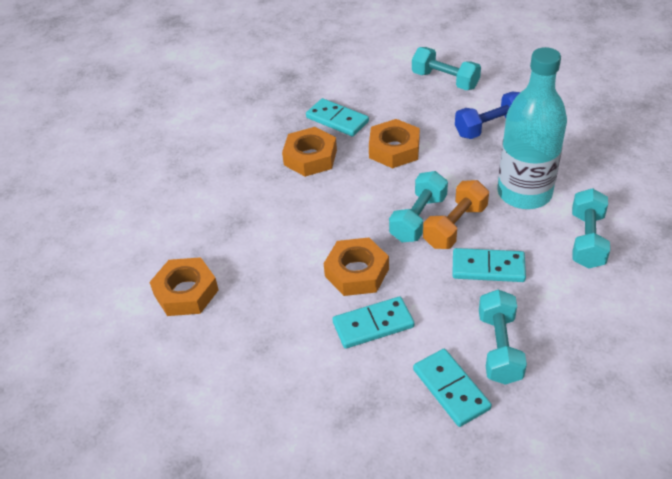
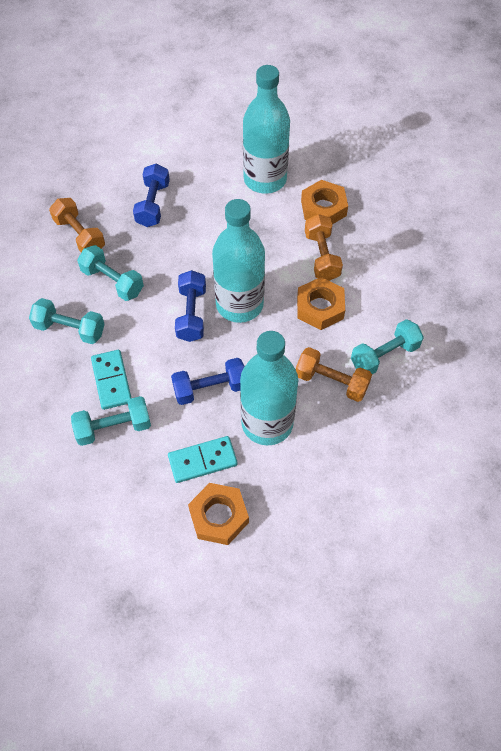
blue dumbbell: 1 -> 3
orange dumbbell: 1 -> 3
orange nut: 4 -> 3
turquoise bottle: 1 -> 3
turquoise domino: 4 -> 2

